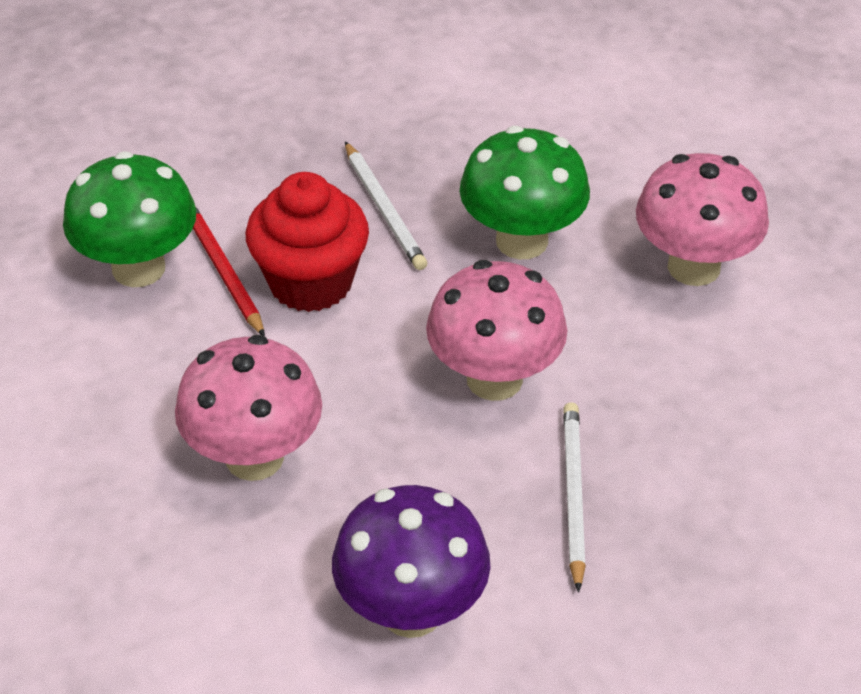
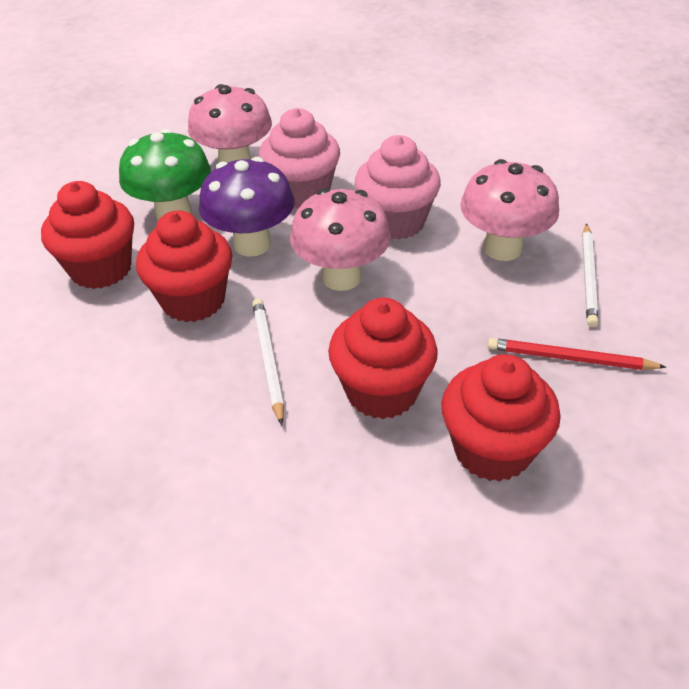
green mushroom: 2 -> 1
pink cupcake: 0 -> 2
red cupcake: 1 -> 4

